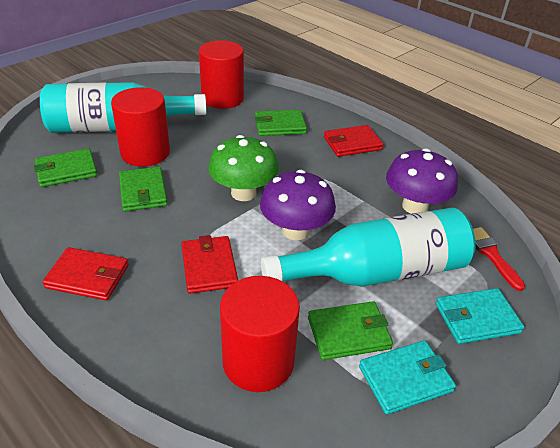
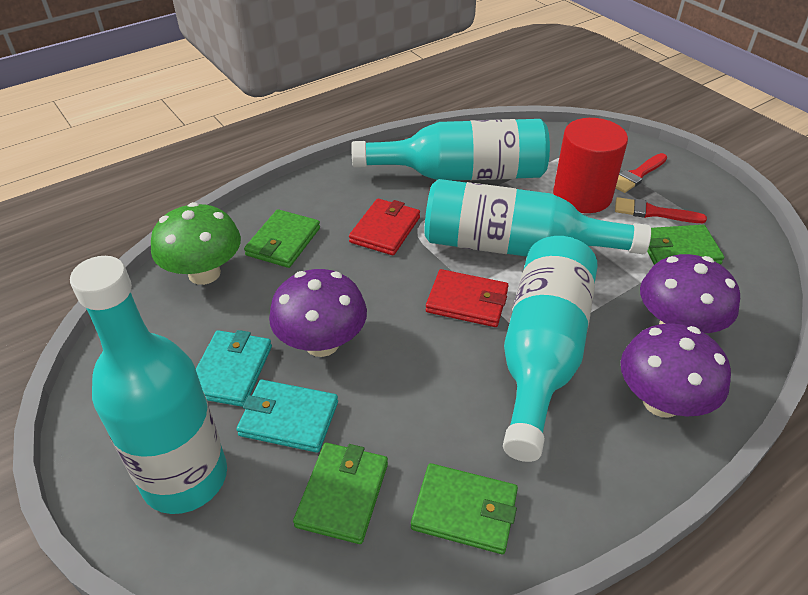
purple mushroom: 2 -> 3
red brush: 1 -> 2
red cylinder: 3 -> 1
red wallet: 3 -> 2
turquoise bottle: 2 -> 4

